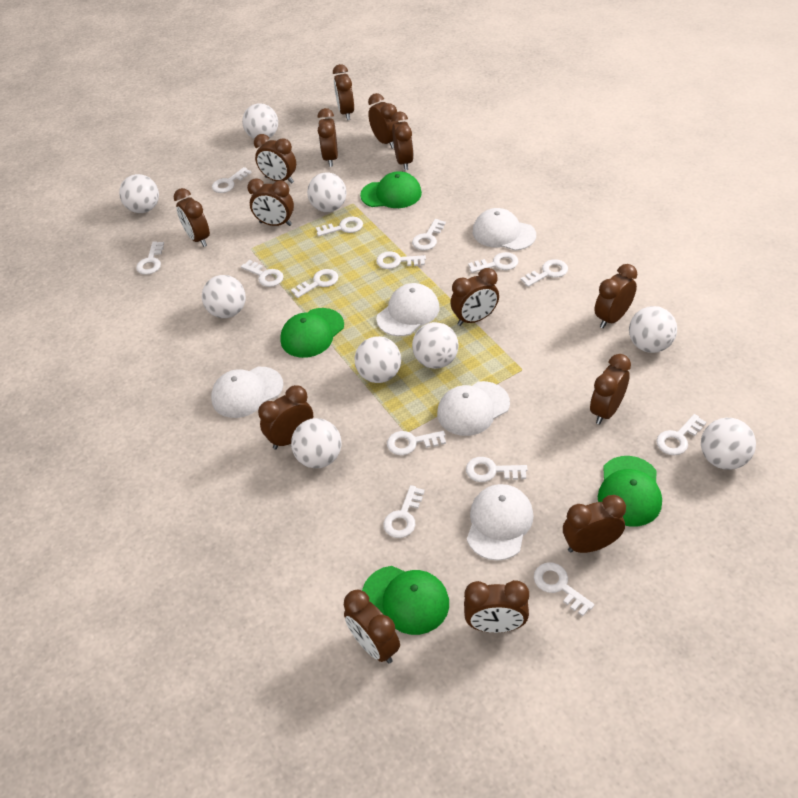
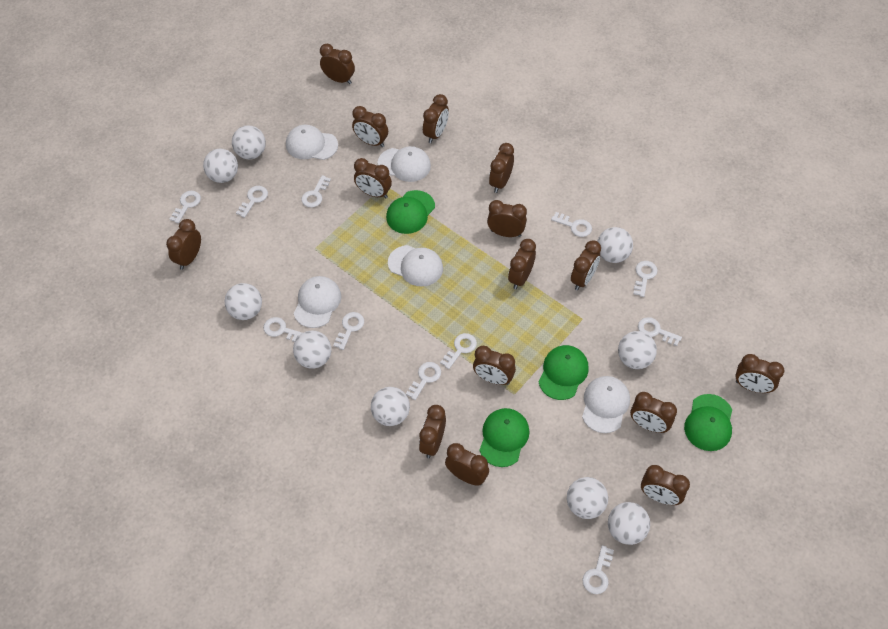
brown clock: 14 -> 15
white key: 14 -> 11

